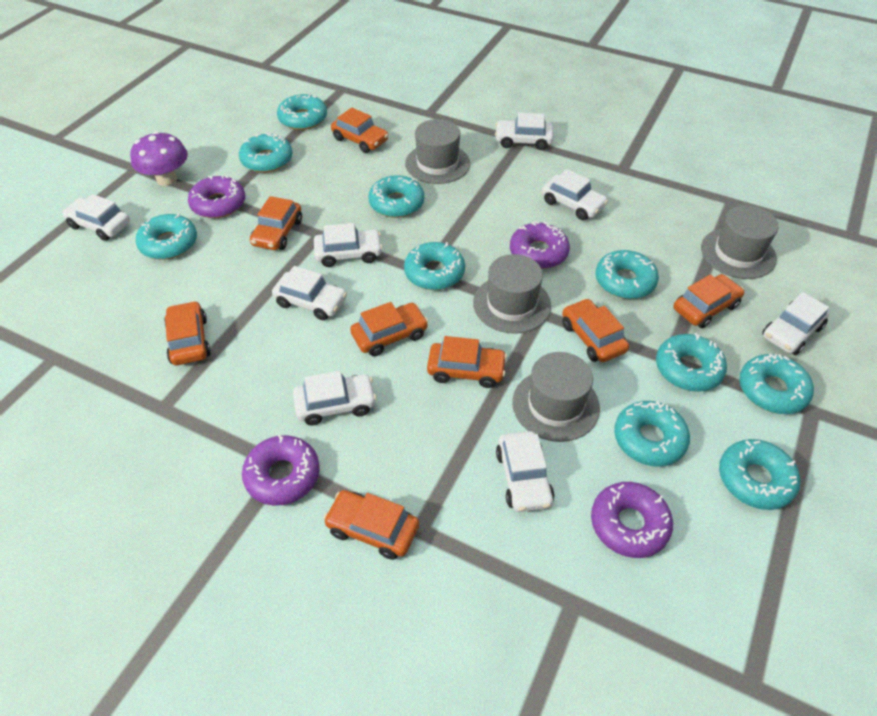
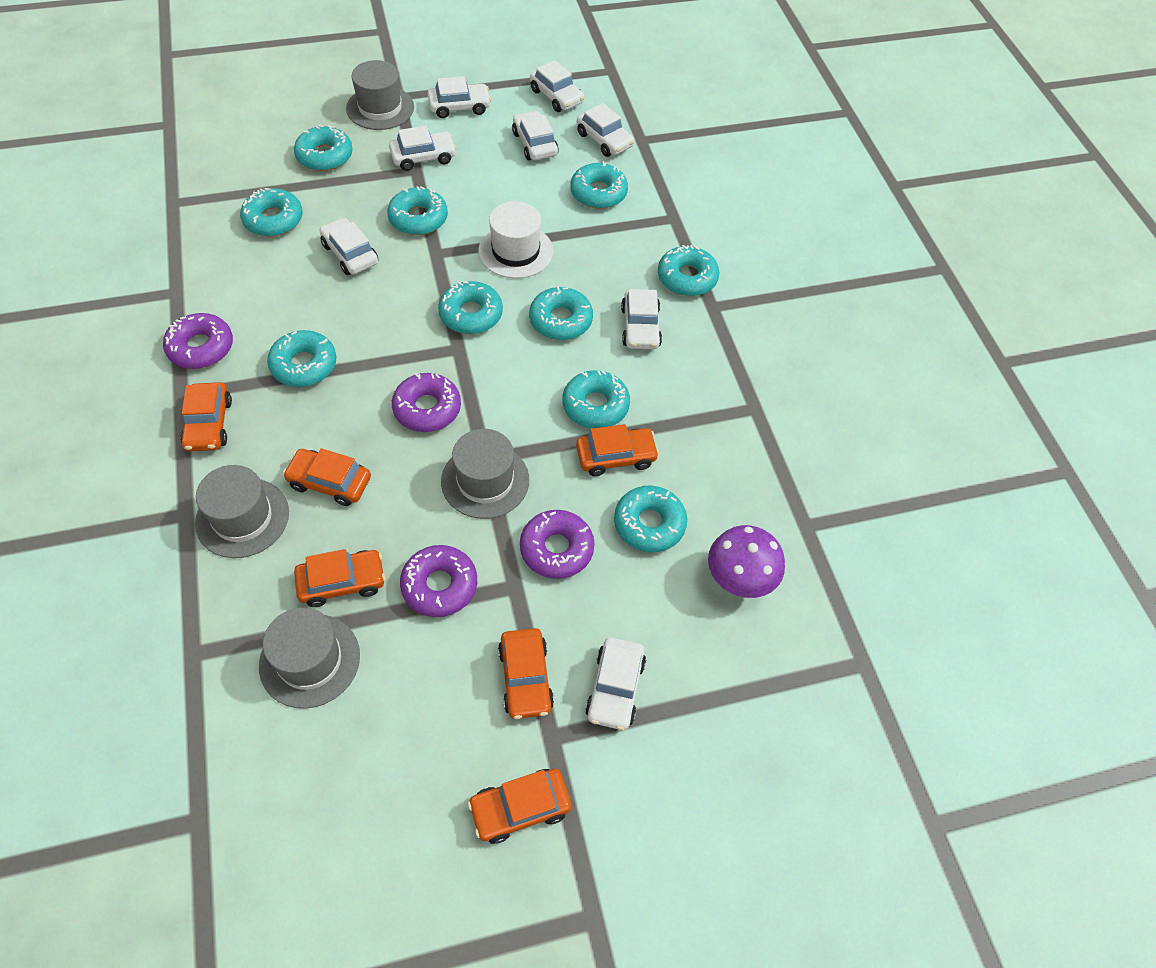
orange car: 8 -> 6
white hat: 0 -> 1

